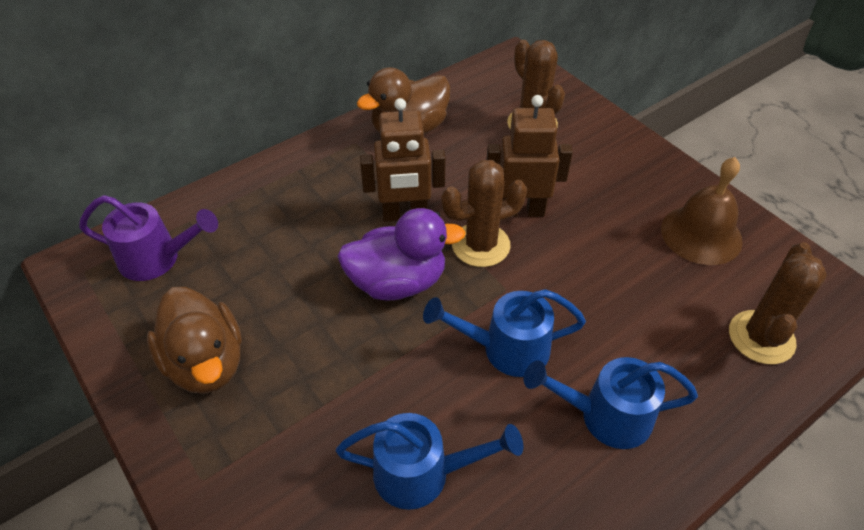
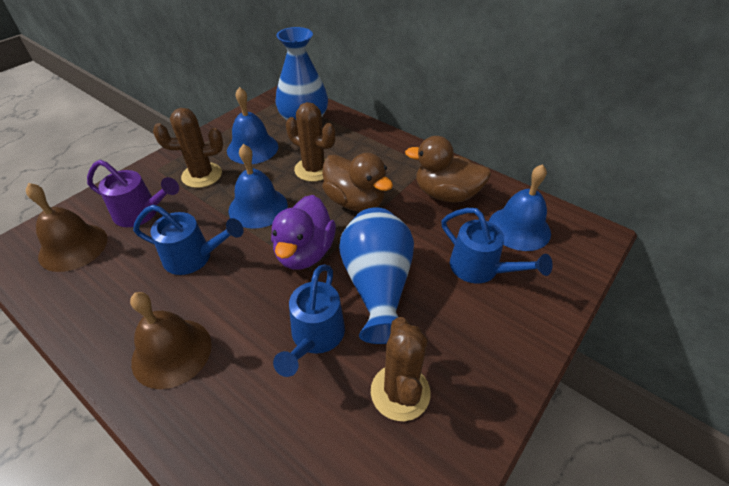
blue bell: 0 -> 3
blue vase: 0 -> 2
brown bell: 1 -> 2
brown robot: 2 -> 0

